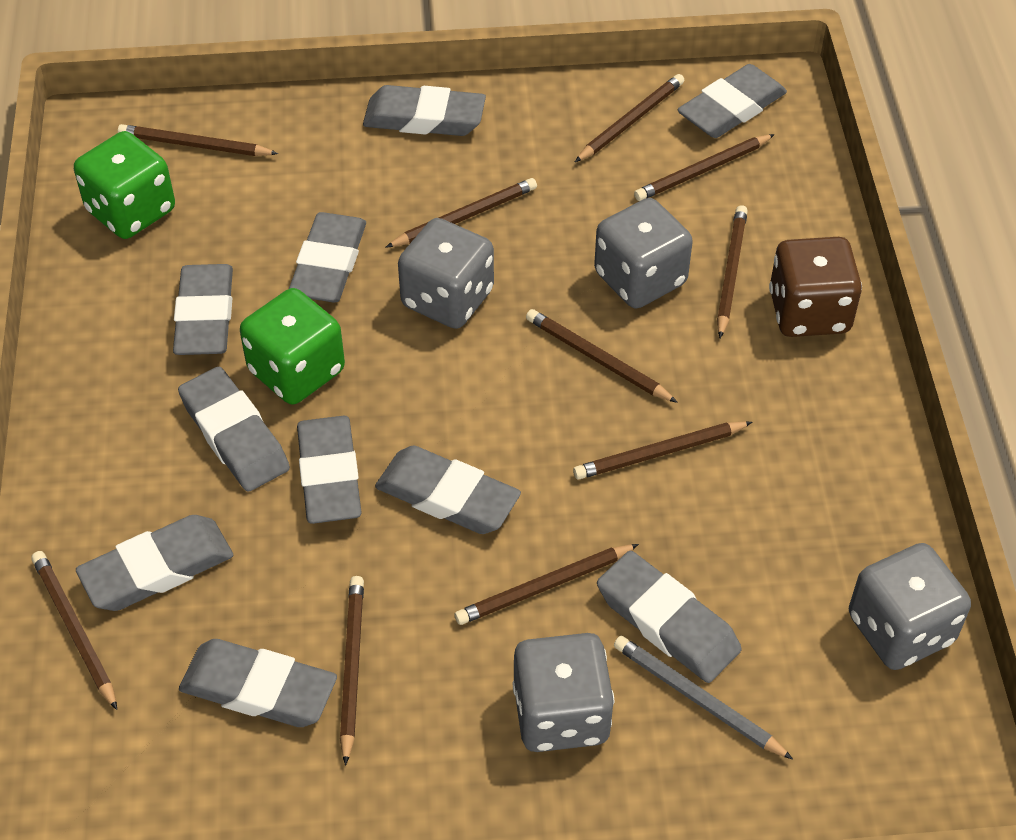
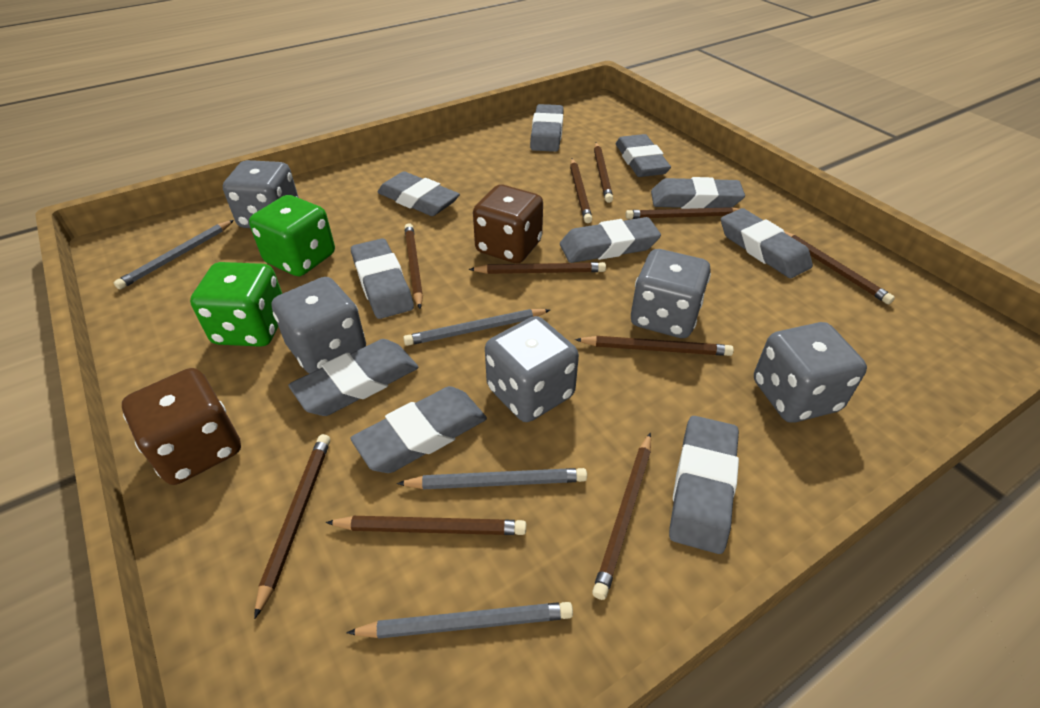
brown dice: 1 -> 2
grey dice: 4 -> 5
grey pencil: 1 -> 4

